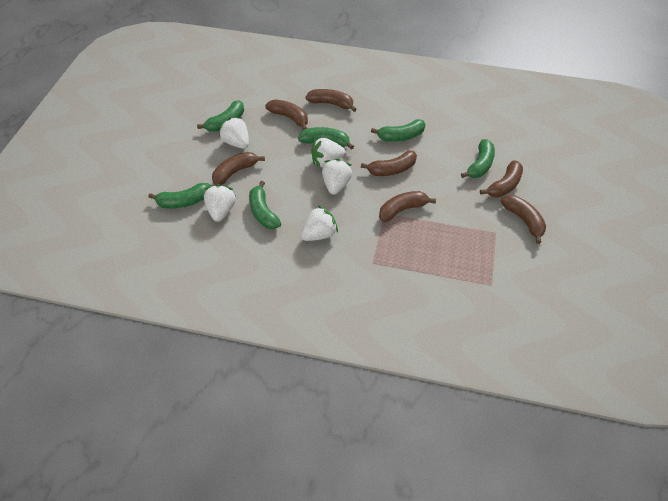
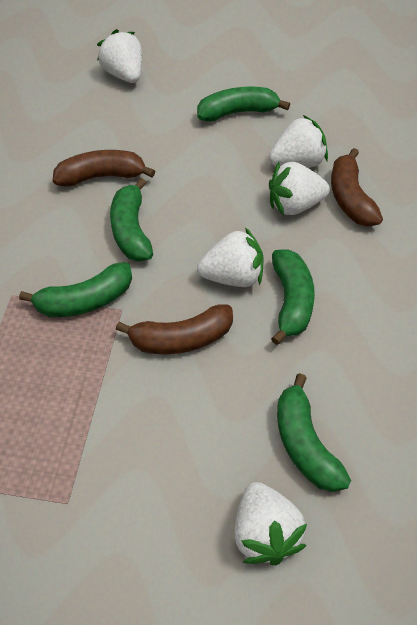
brown banana: 7 -> 3
green banana: 6 -> 5

